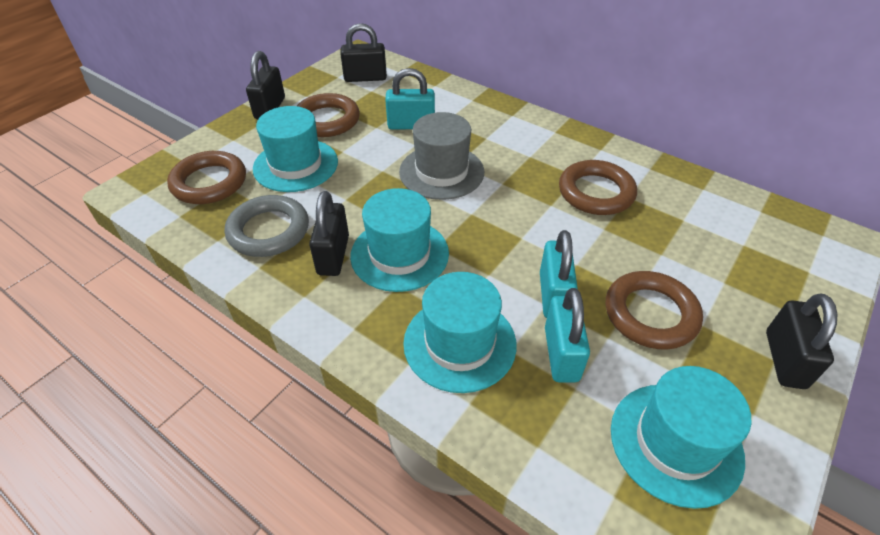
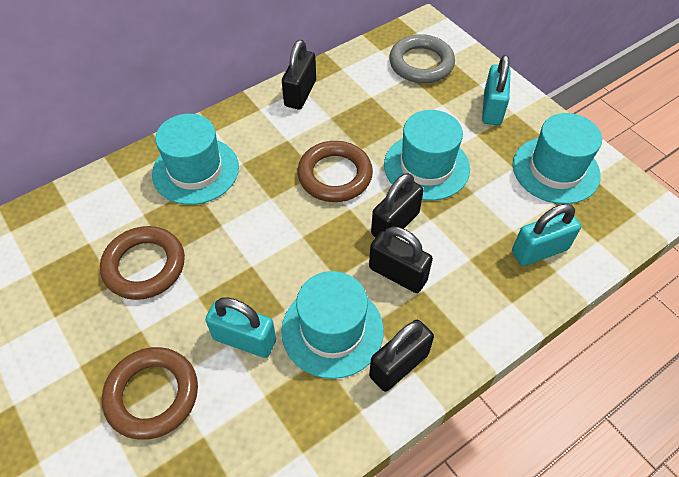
brown ring: 4 -> 3
grey hat: 1 -> 0

